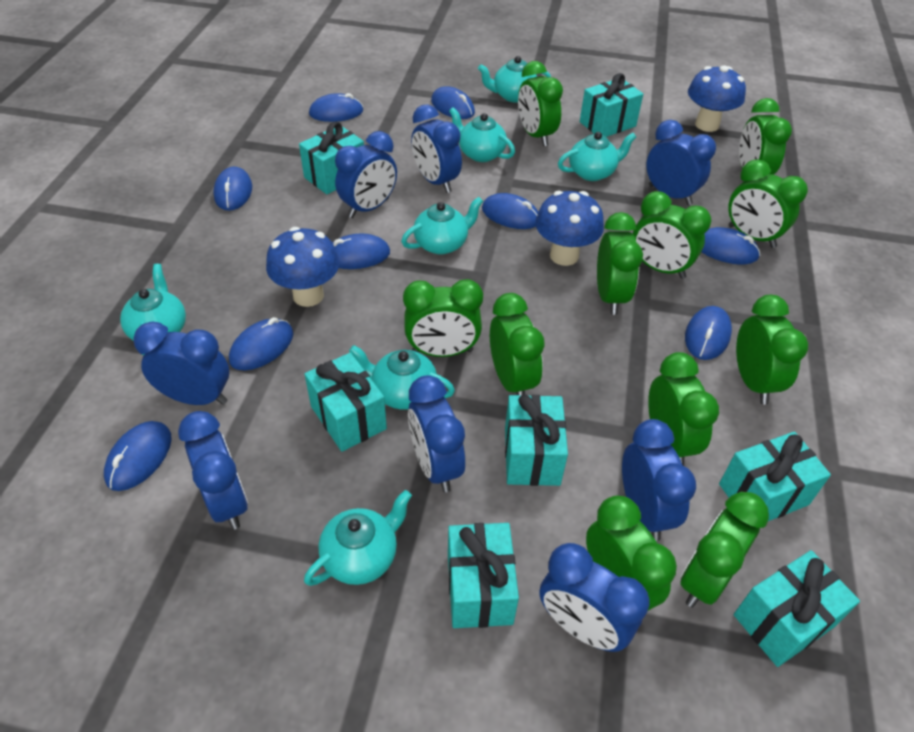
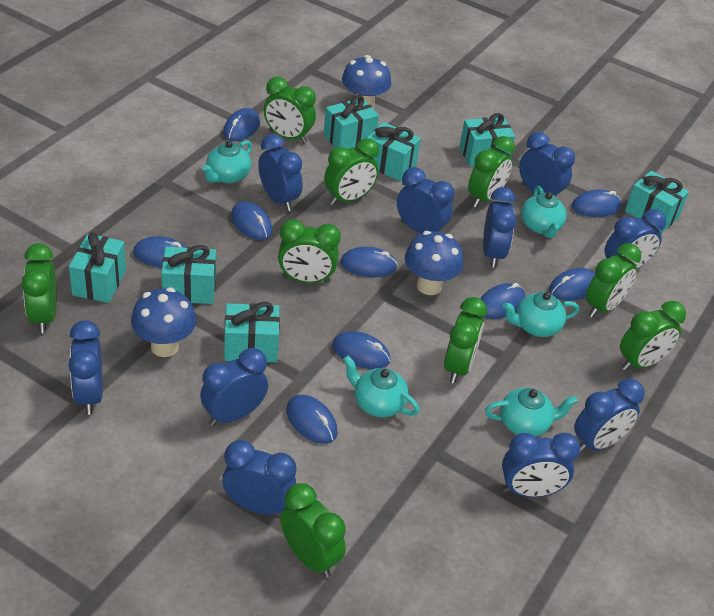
blue clock: 8 -> 10
green clock: 11 -> 9
turquoise teapot: 7 -> 5

